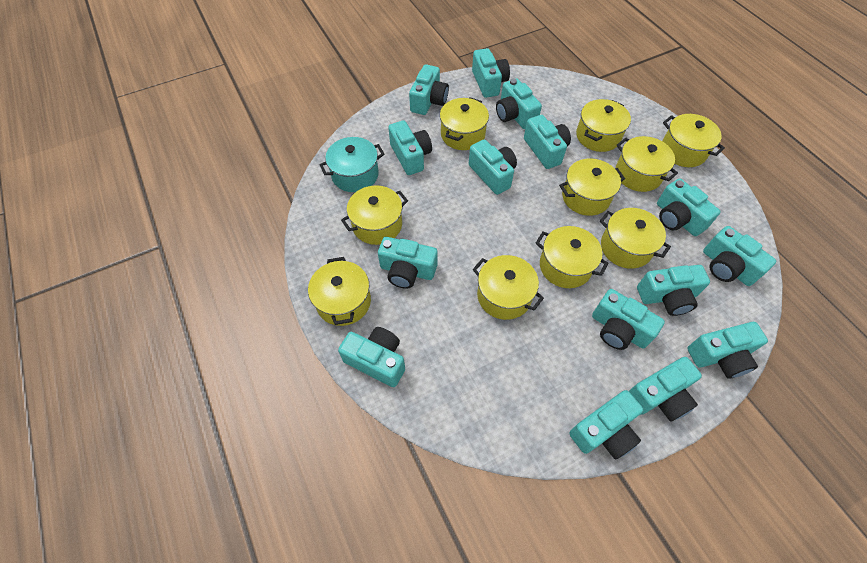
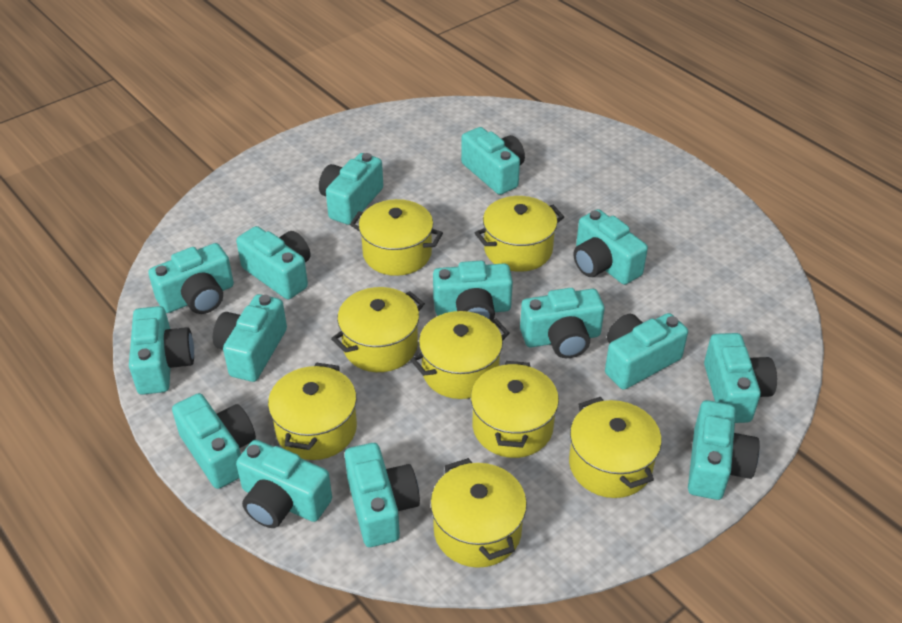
turquoise pot: 1 -> 0
yellow pot: 10 -> 8

